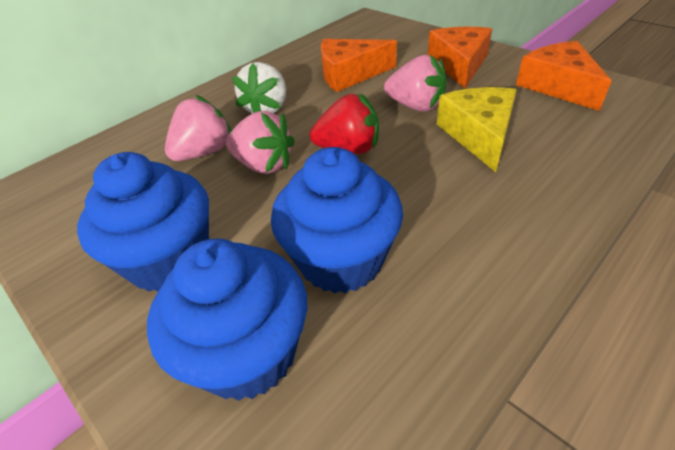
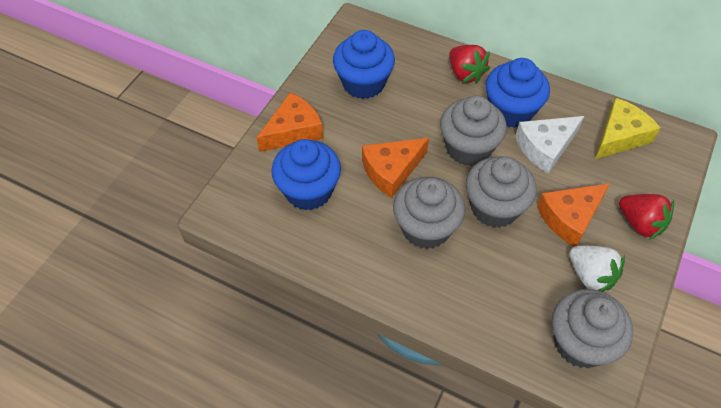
grey cupcake: 0 -> 4
pink strawberry: 3 -> 0
red strawberry: 1 -> 2
white cheese: 0 -> 1

